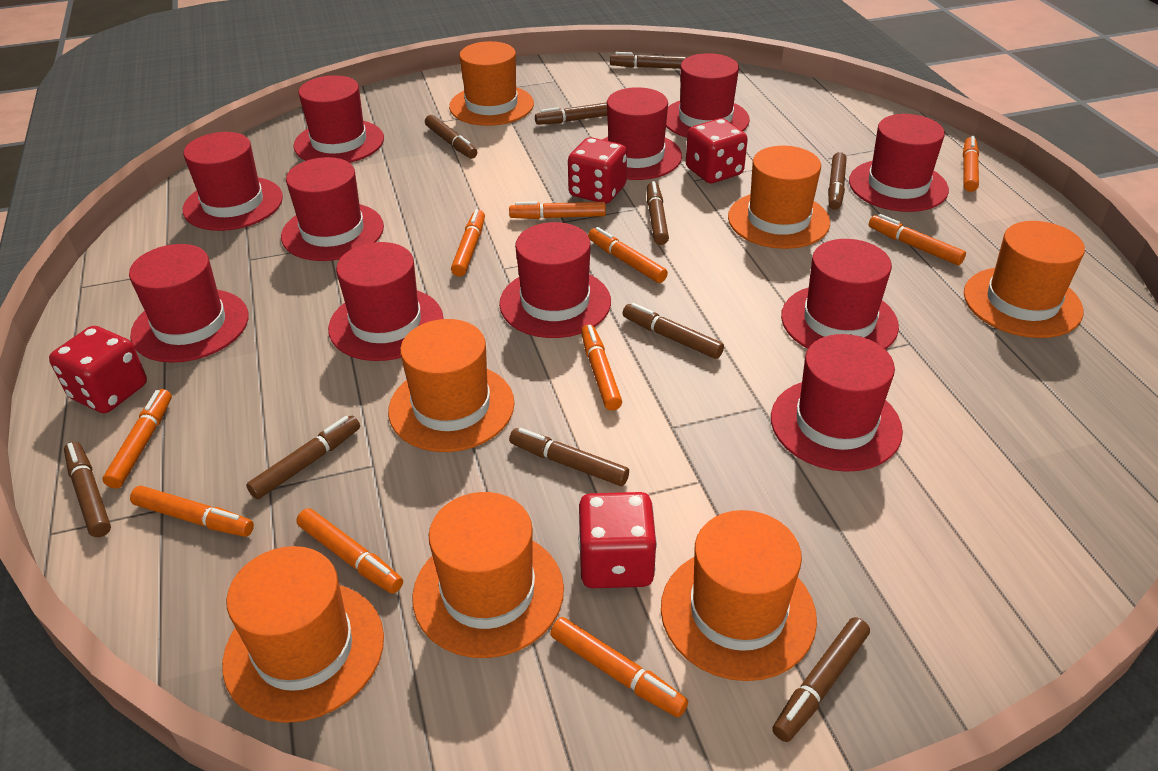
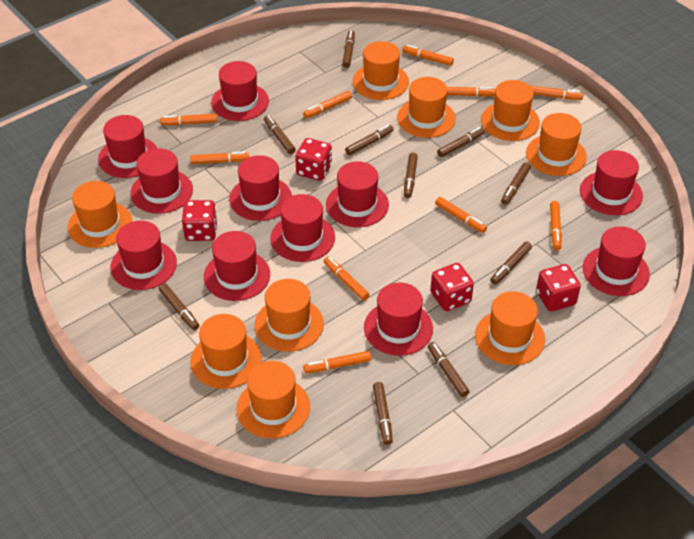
orange hat: 7 -> 9

